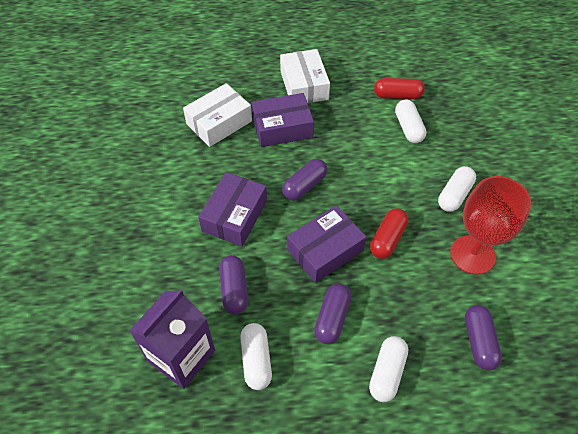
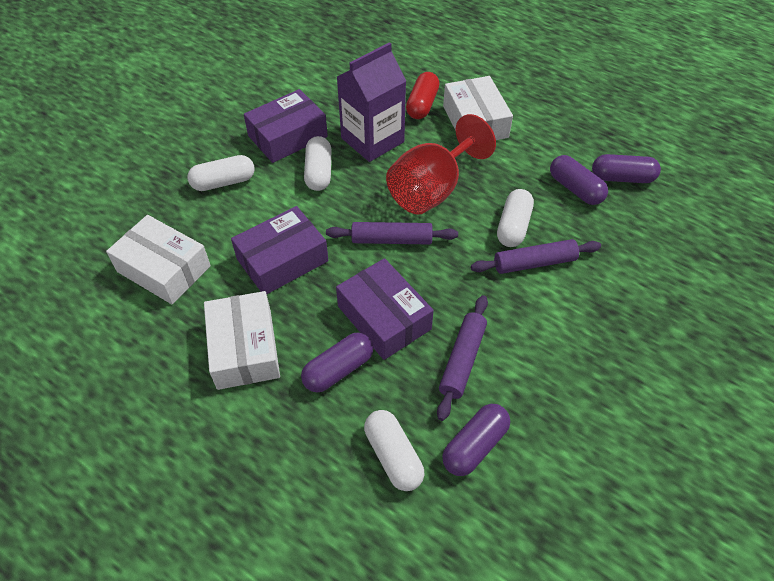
purple rolling pin: 0 -> 3
red capsule: 2 -> 1
white box: 2 -> 3

